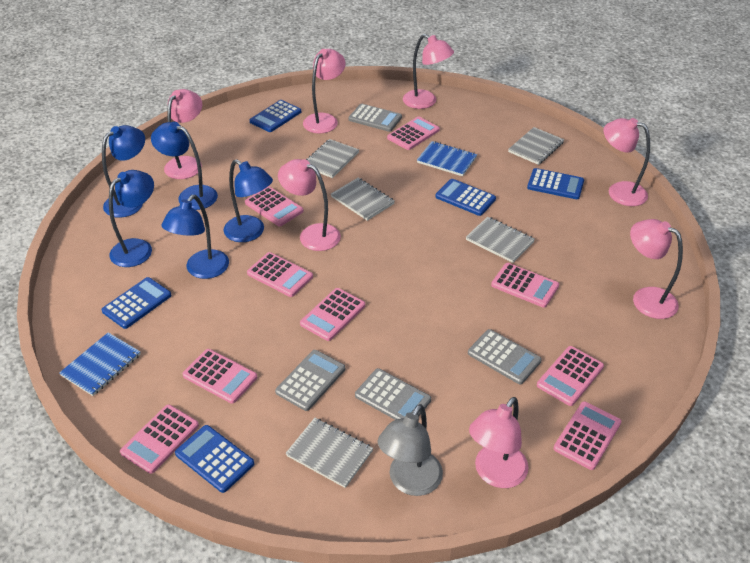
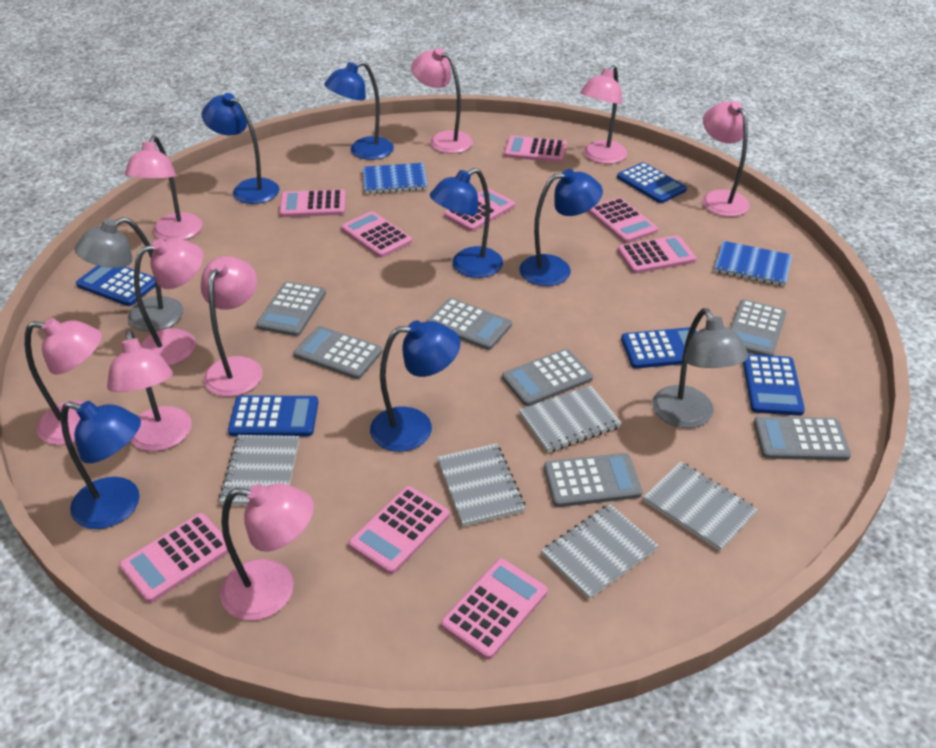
blue lamp: 5 -> 6
grey calculator: 4 -> 7
grey lamp: 1 -> 2
pink lamp: 7 -> 9

